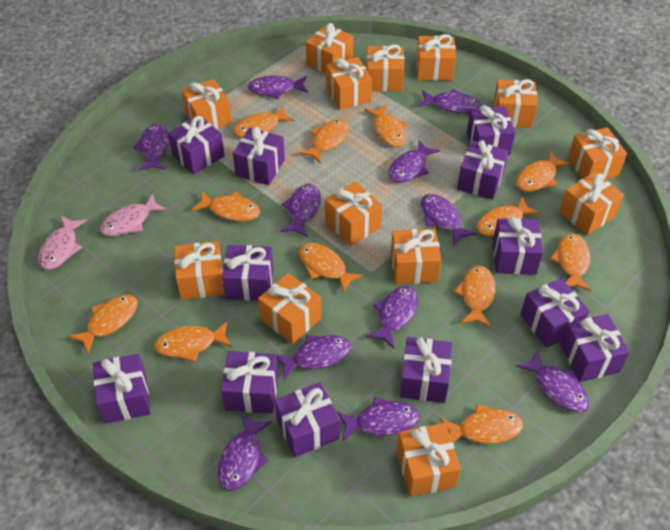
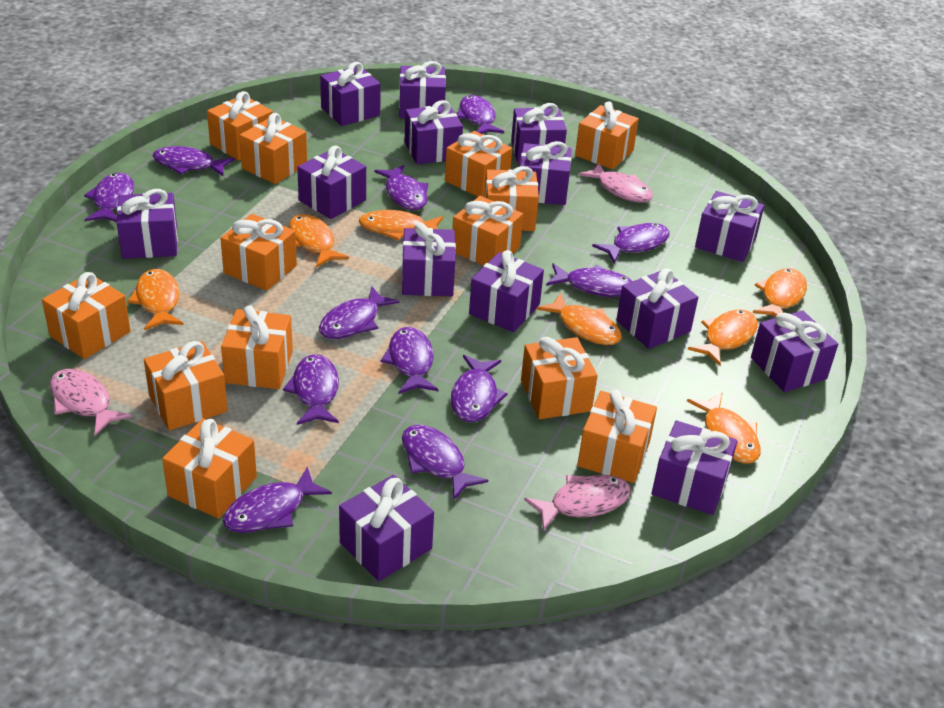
orange fish: 12 -> 7
pink fish: 2 -> 3
purple fish: 11 -> 12
purple gift: 12 -> 14

